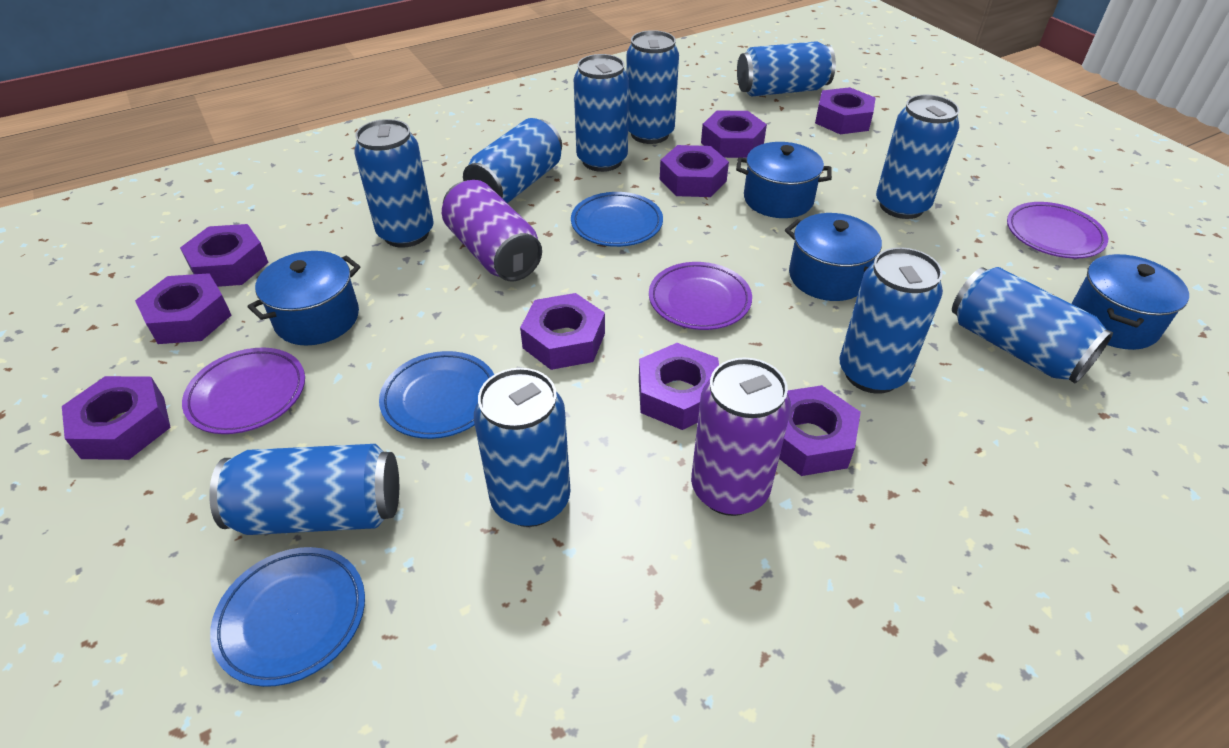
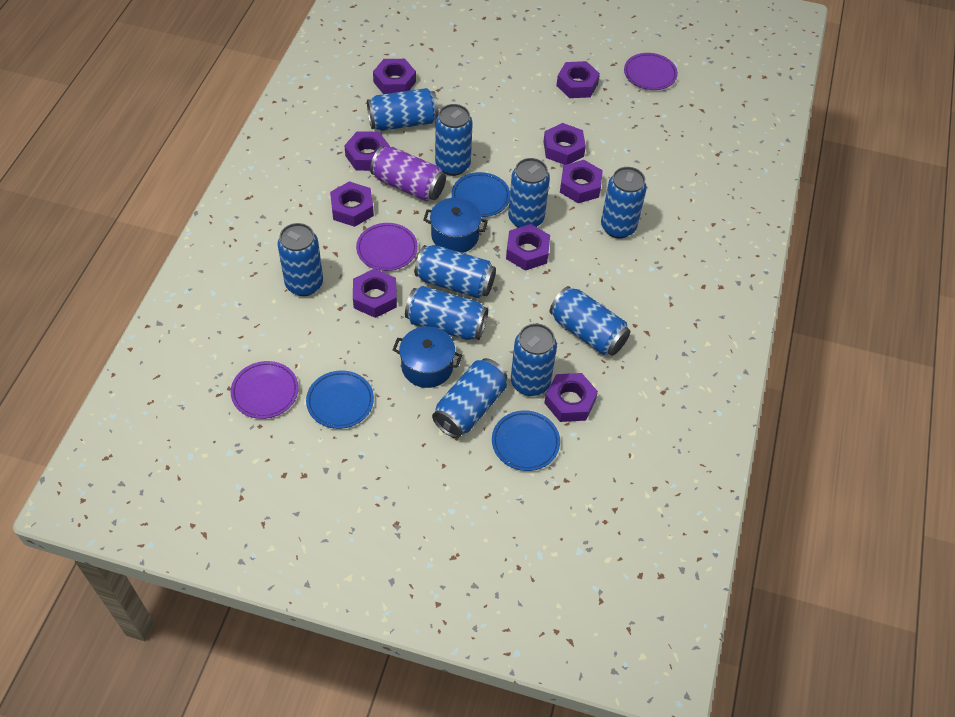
blue pot: 4 -> 2
purple can: 2 -> 1

